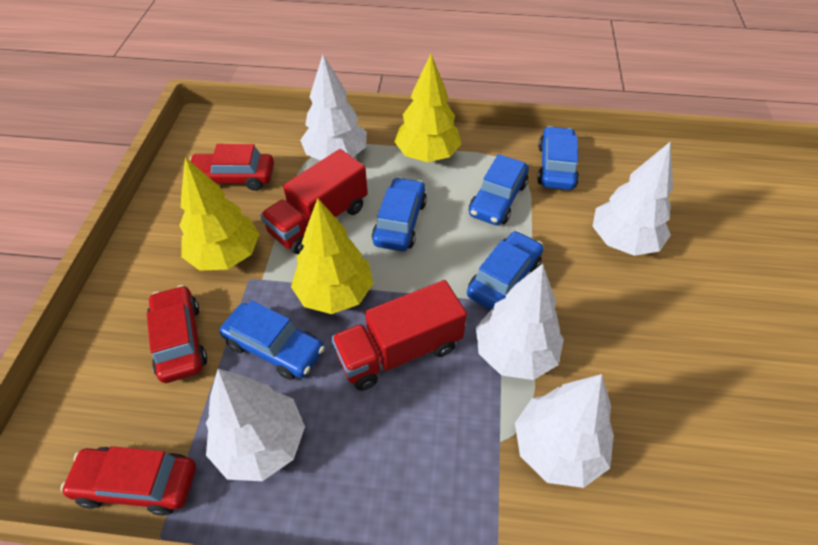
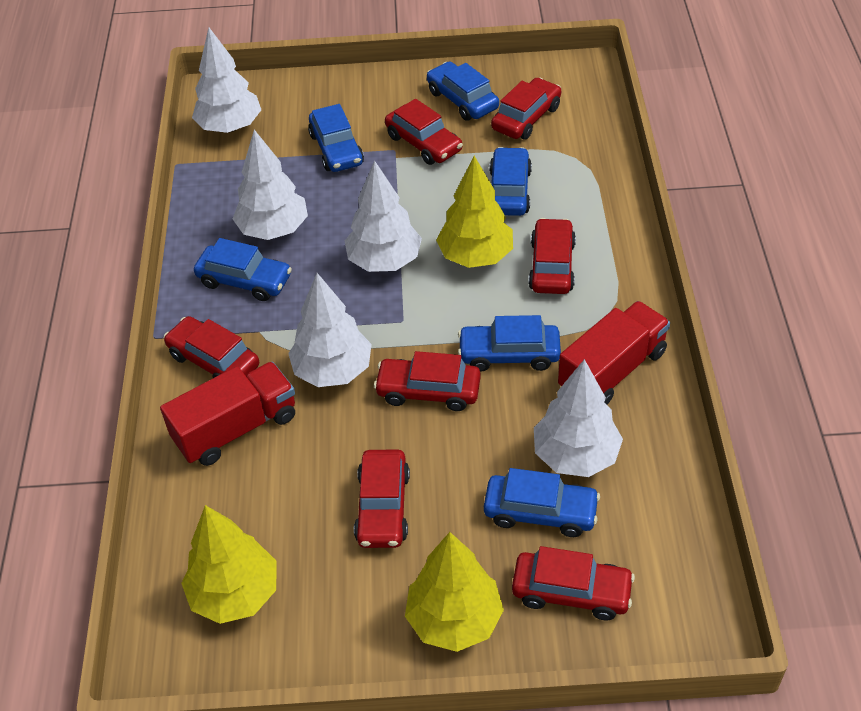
blue car: 5 -> 6
red car: 3 -> 7

